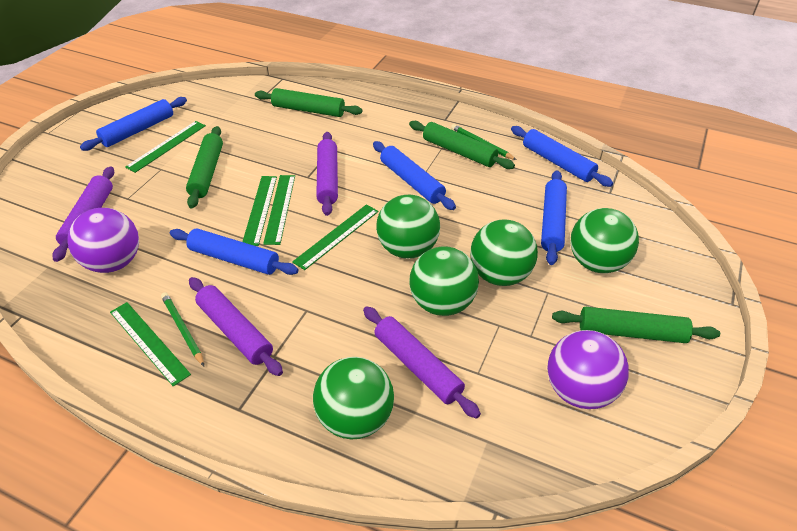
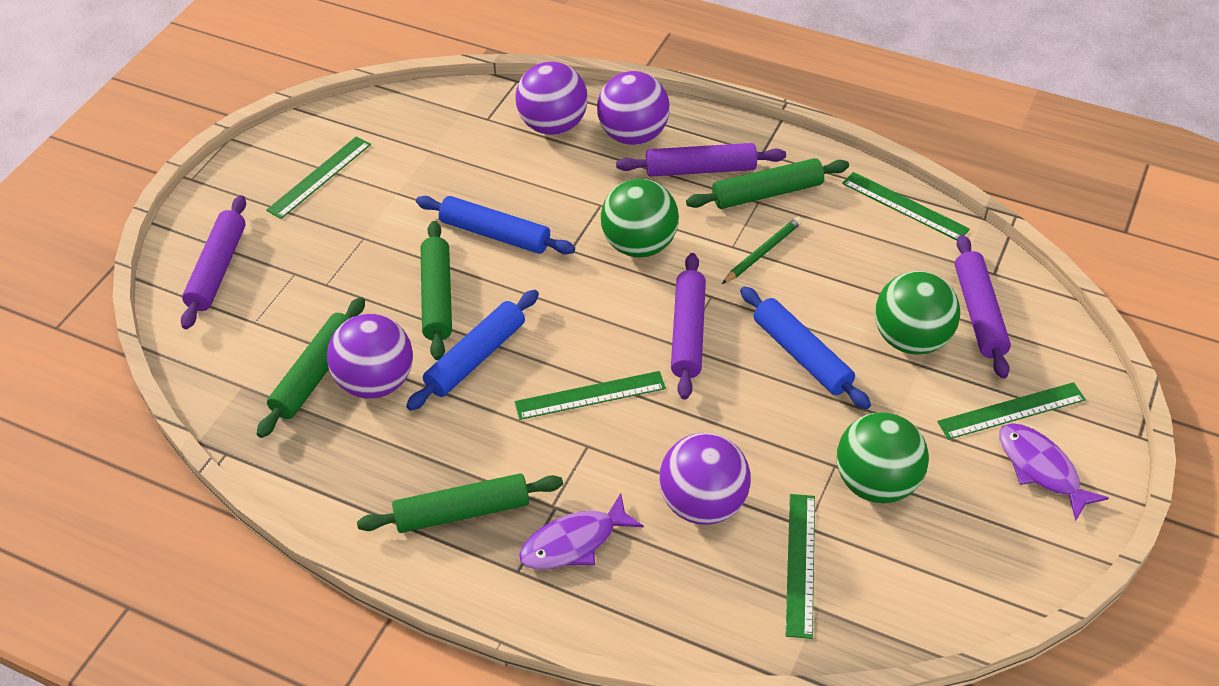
blue rolling pin: 5 -> 3
green ball: 5 -> 3
green pencil: 2 -> 1
purple ball: 2 -> 4
purple fish: 0 -> 2

